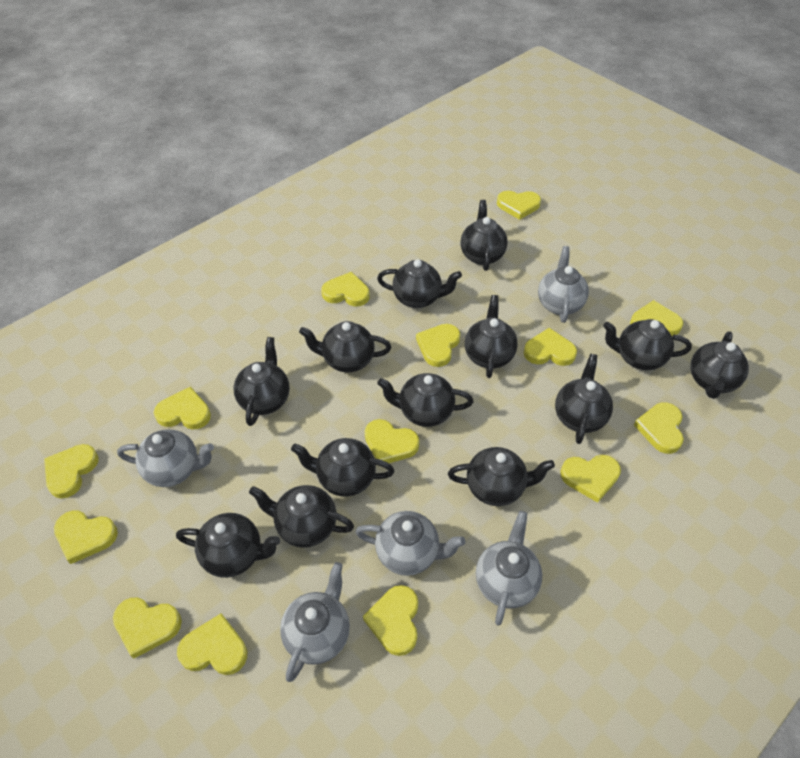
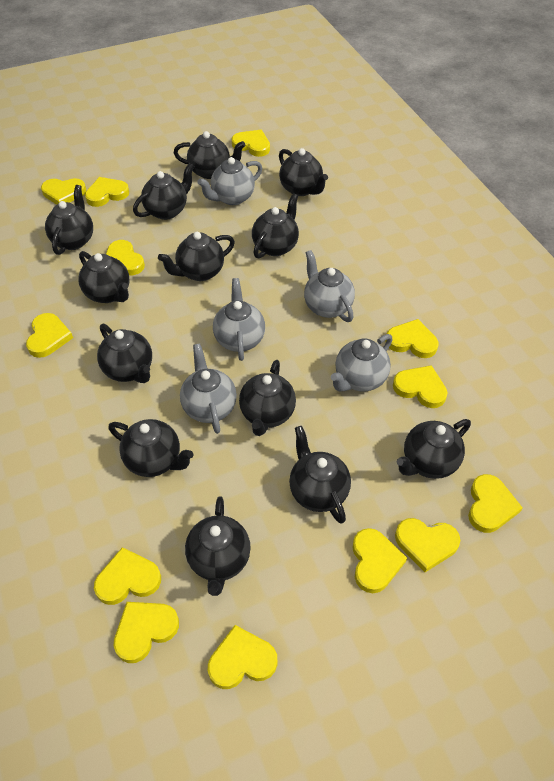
yellow heart: 14 -> 13

